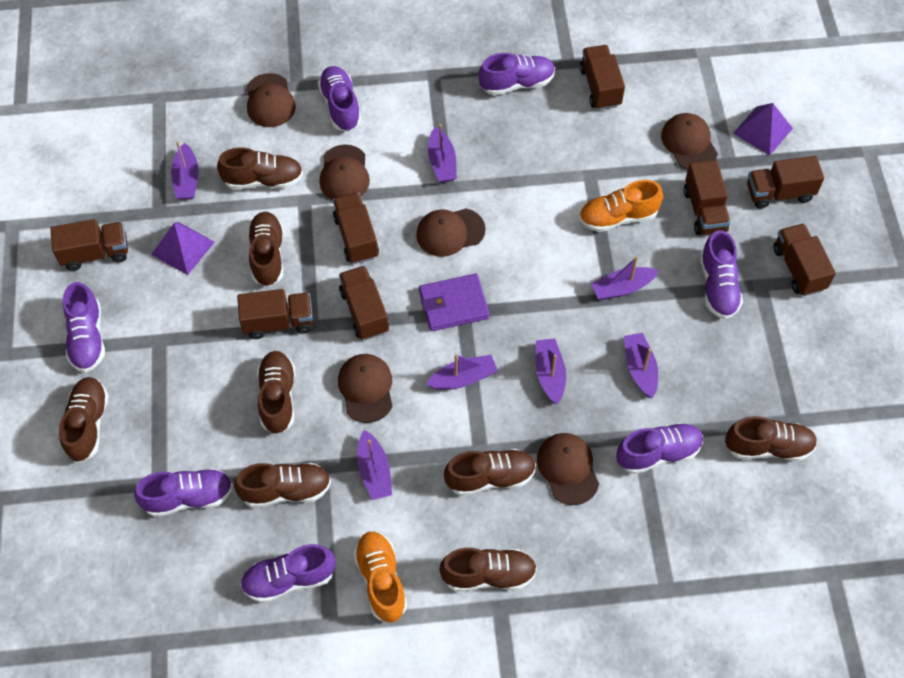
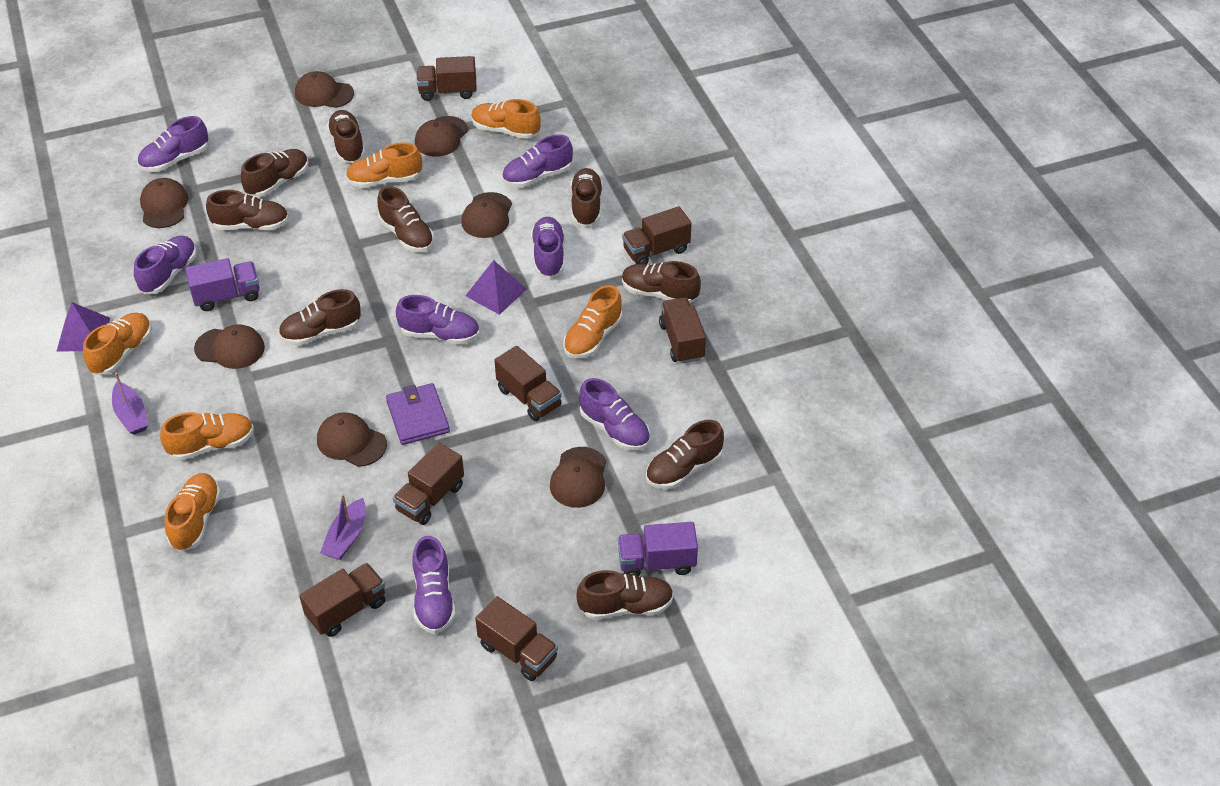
brown cap: 6 -> 7
brown shoe: 8 -> 9
brown truck: 8 -> 7
orange shoe: 2 -> 6
purple boat: 7 -> 2
purple truck: 0 -> 2

